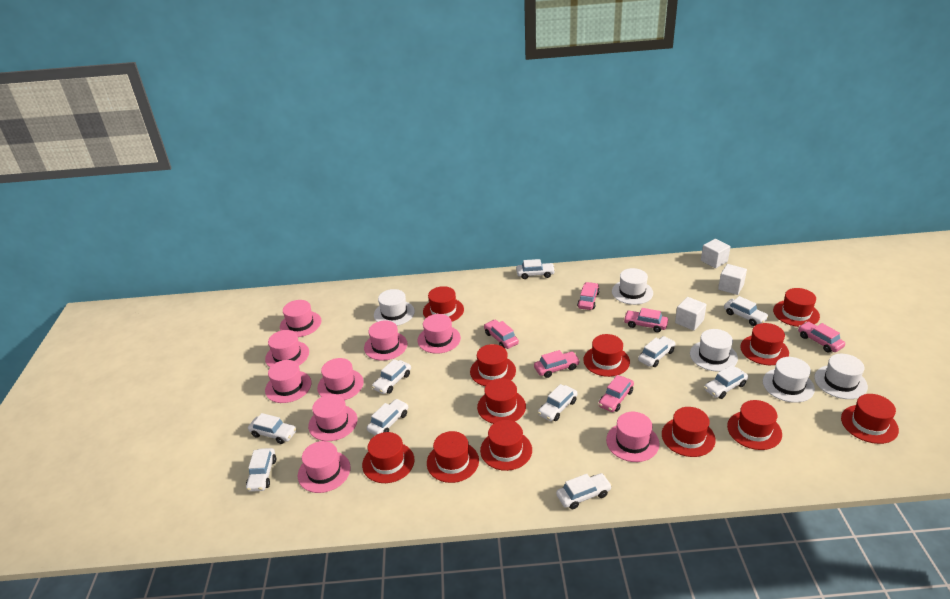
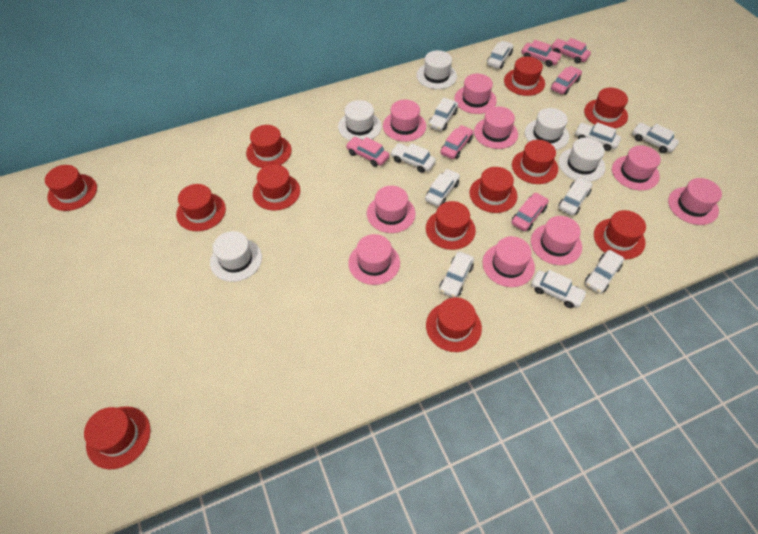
white cube: 3 -> 0

